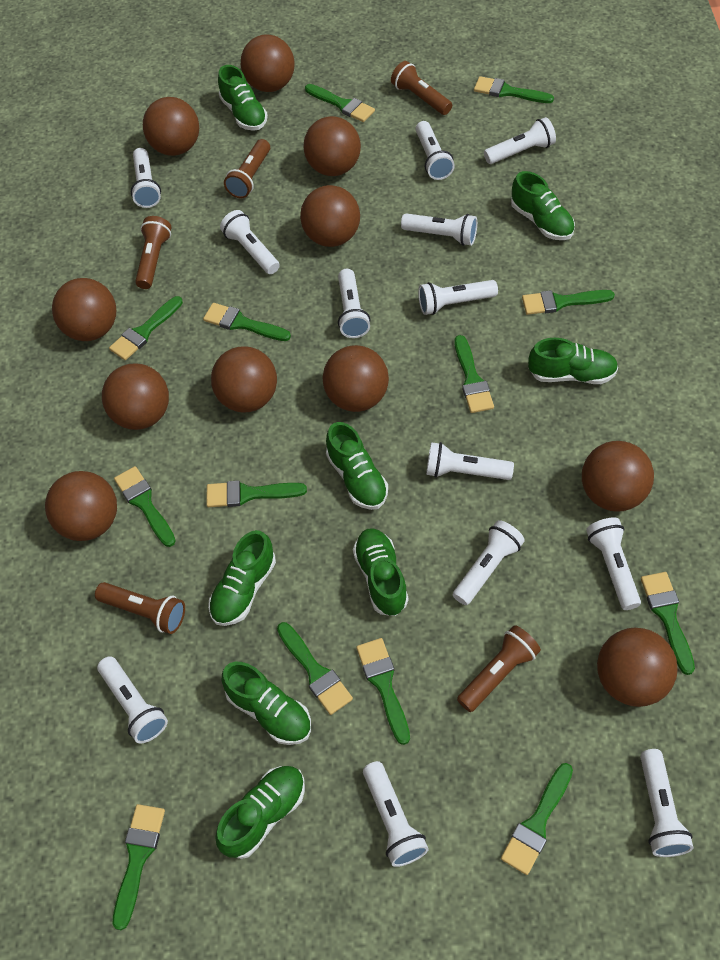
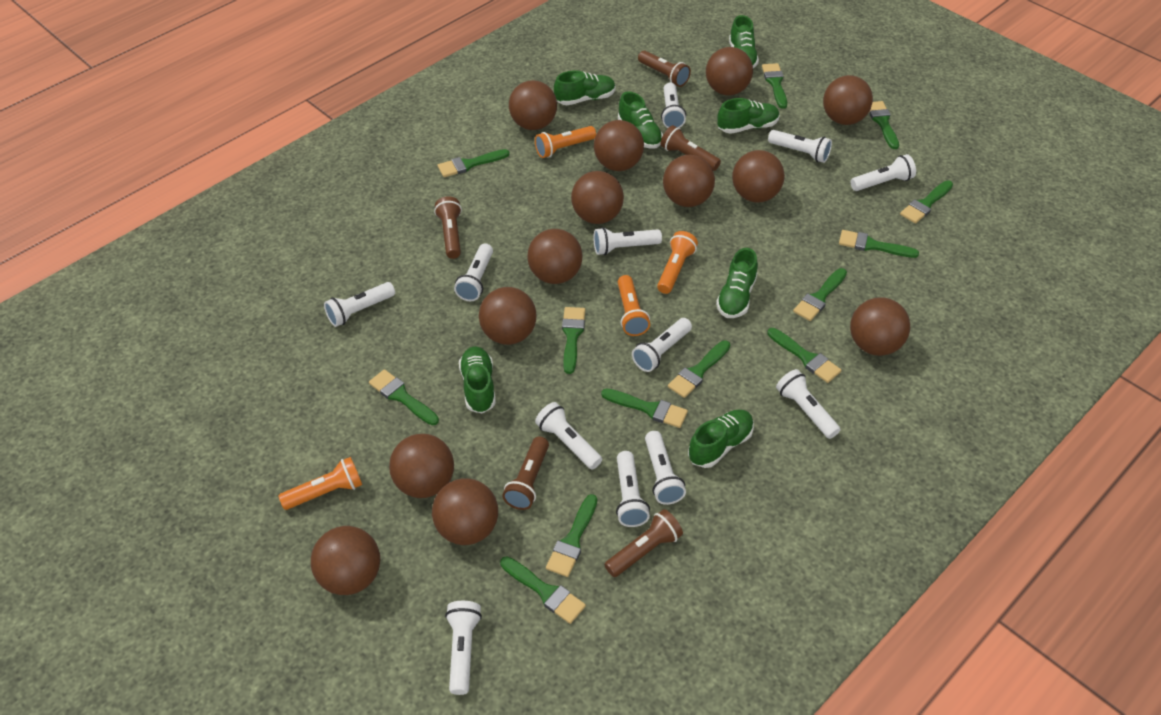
brown ball: 11 -> 13
green shoe: 8 -> 7
orange flashlight: 0 -> 4
white flashlight: 13 -> 12

